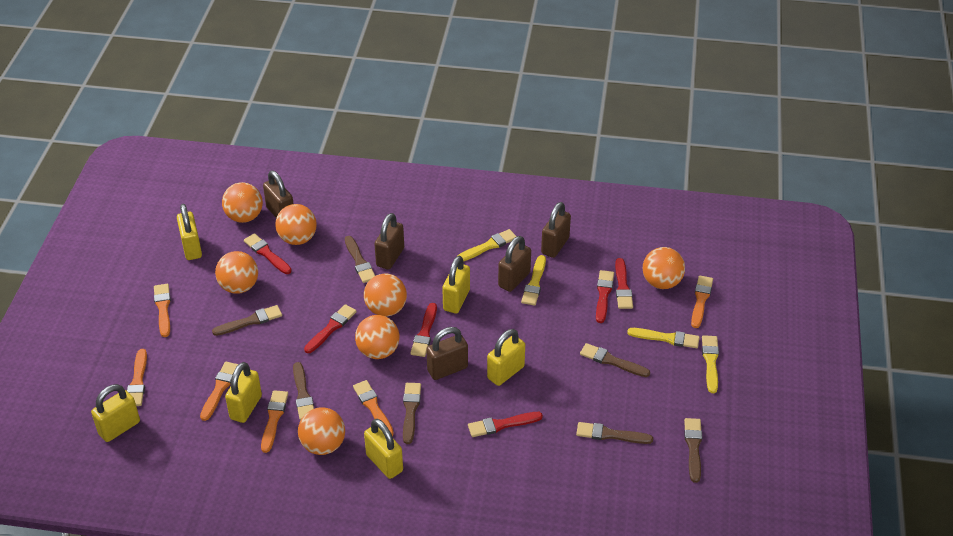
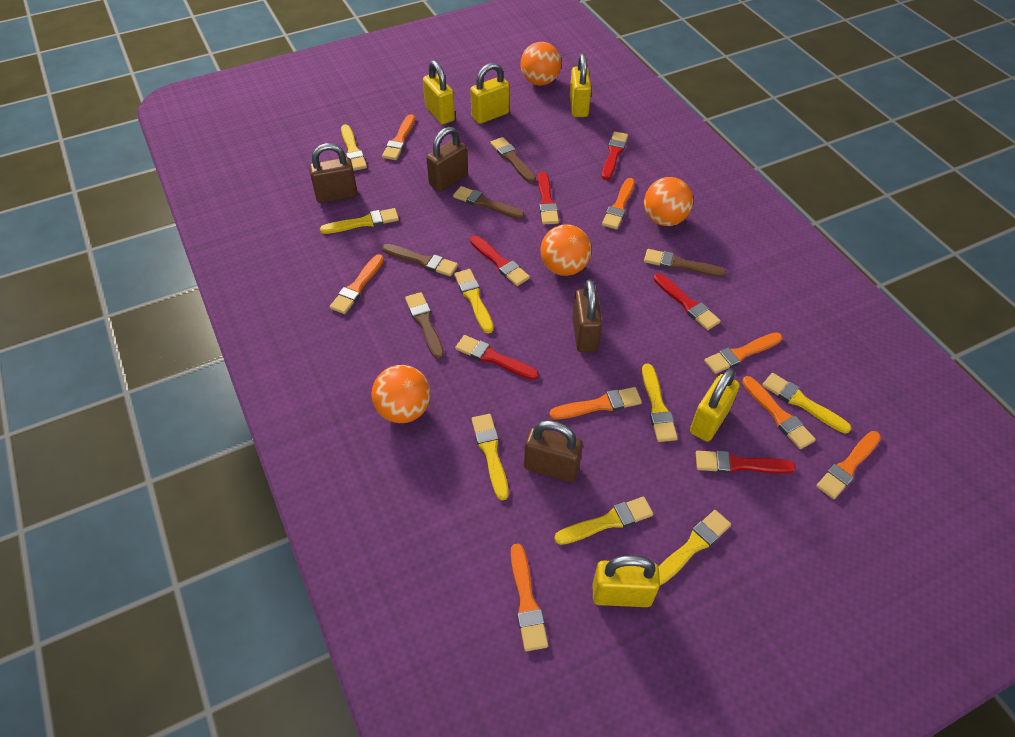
brown brush: 7 -> 5
brown padlock: 5 -> 4
orange ball: 7 -> 4
orange brush: 6 -> 8
yellow brush: 4 -> 8
yellow padlock: 6 -> 5

